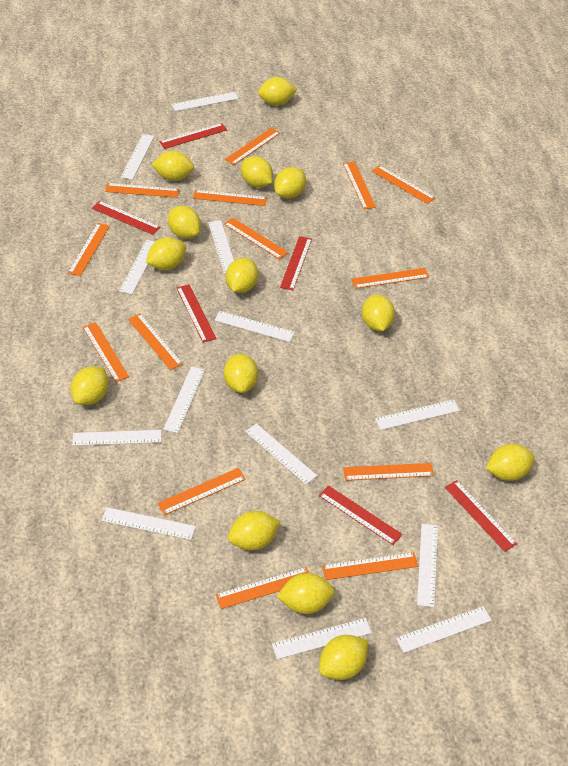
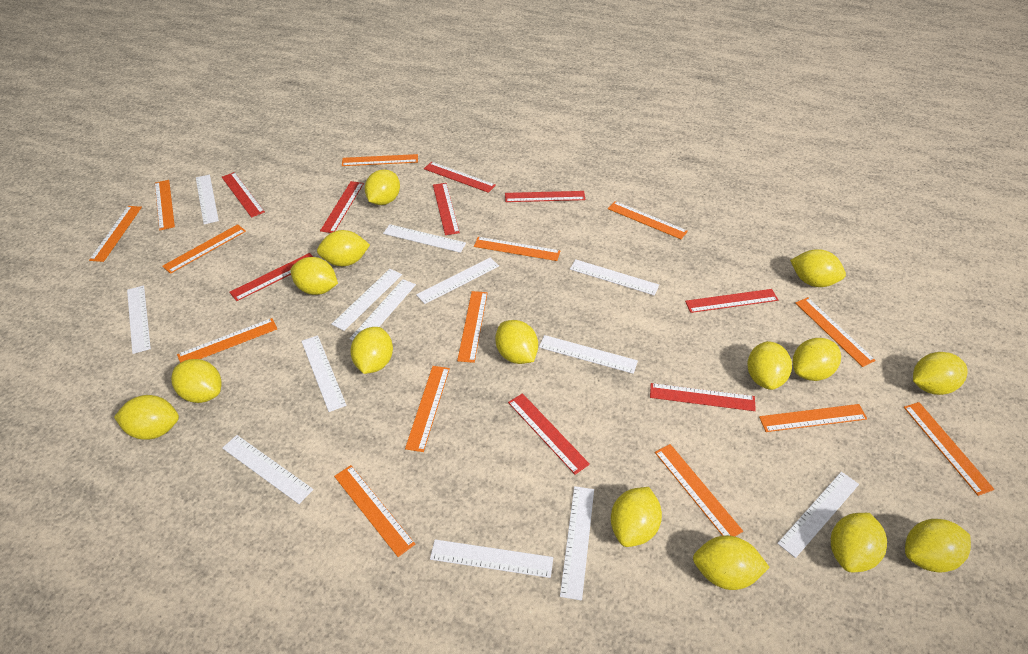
red ruler: 6 -> 9
yellow lemon: 14 -> 15

